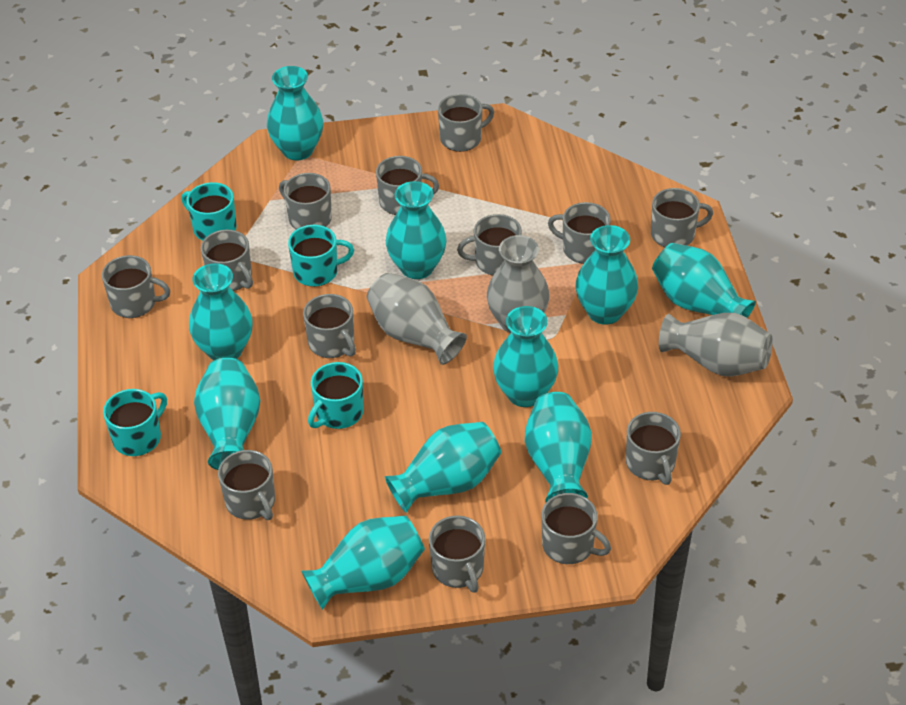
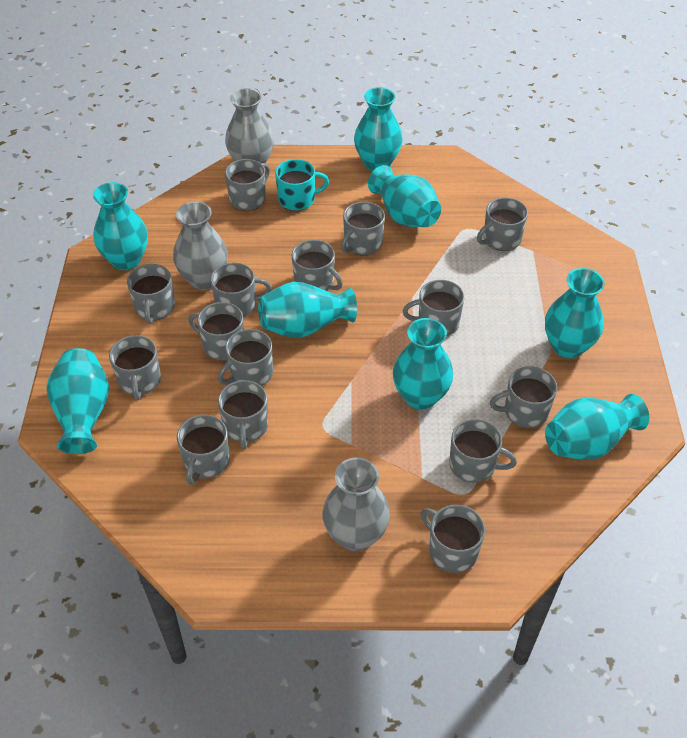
grey mug: 13 -> 15
turquoise mug: 4 -> 1
turquoise vase: 10 -> 8

